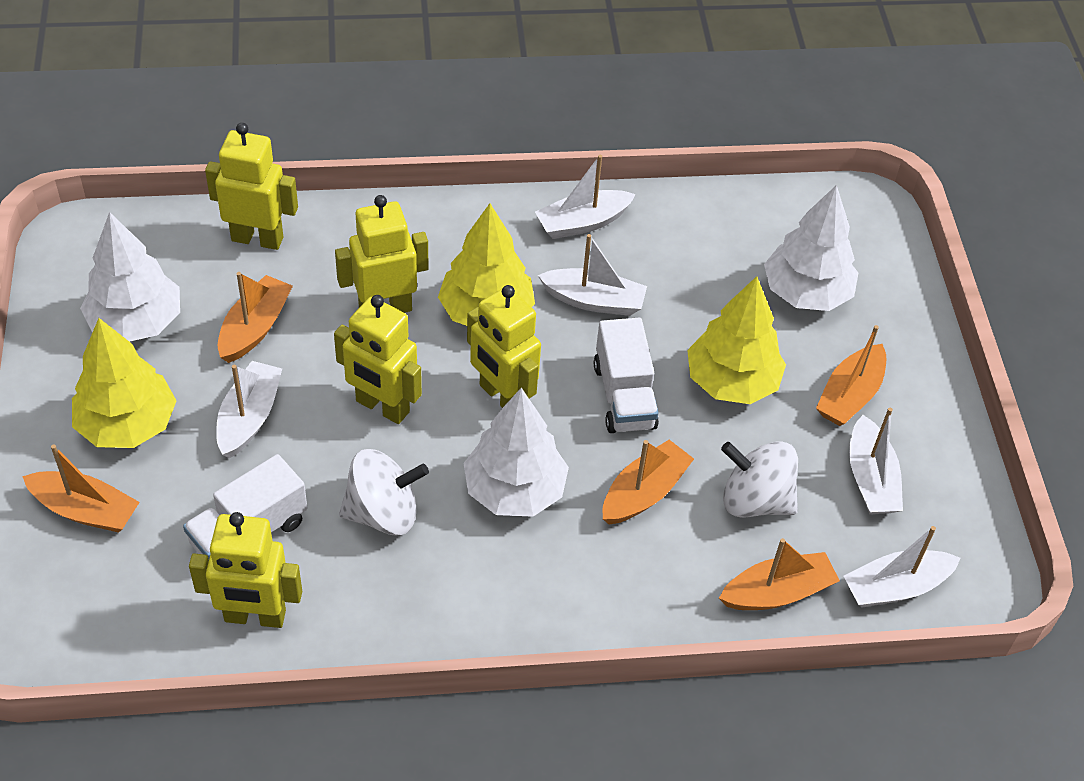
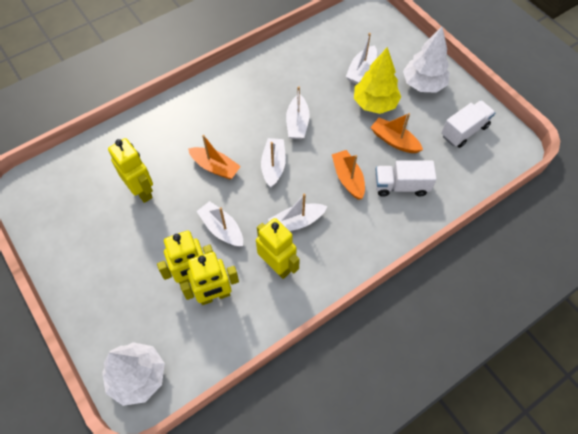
orange boat: 5 -> 3
white spinning top: 2 -> 0
white tree: 3 -> 2
yellow robot: 5 -> 4
yellow tree: 3 -> 1

